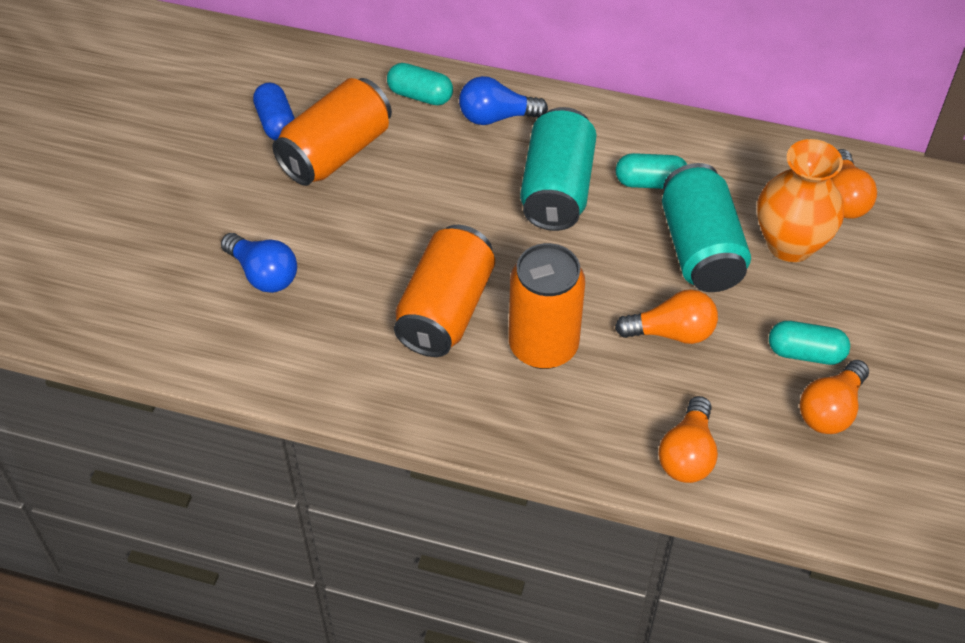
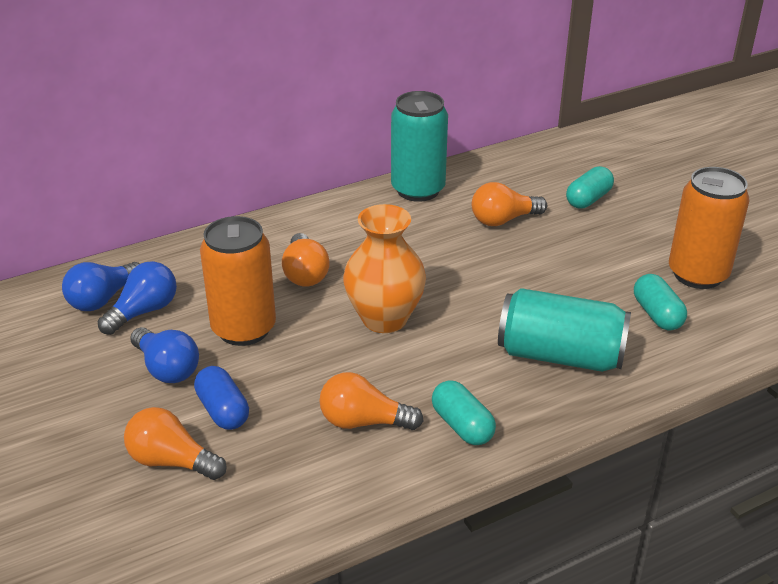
blue light bulb: 2 -> 3
orange can: 3 -> 2

